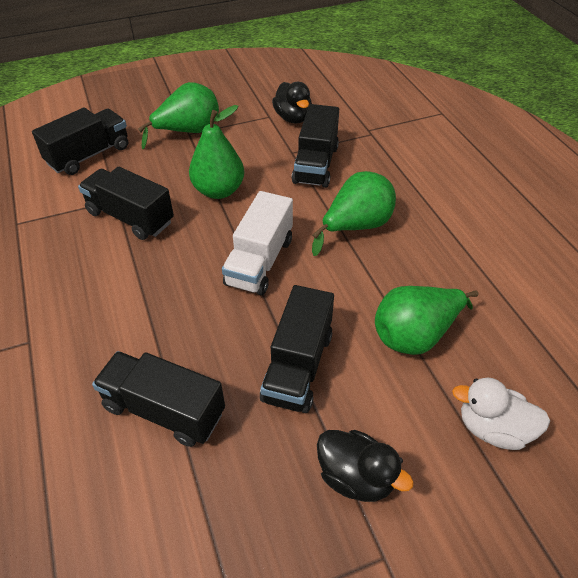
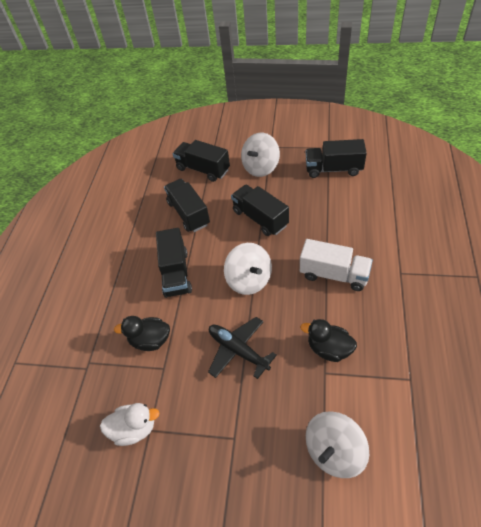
black plane: 0 -> 1
green pear: 4 -> 0
white spinning top: 0 -> 3

